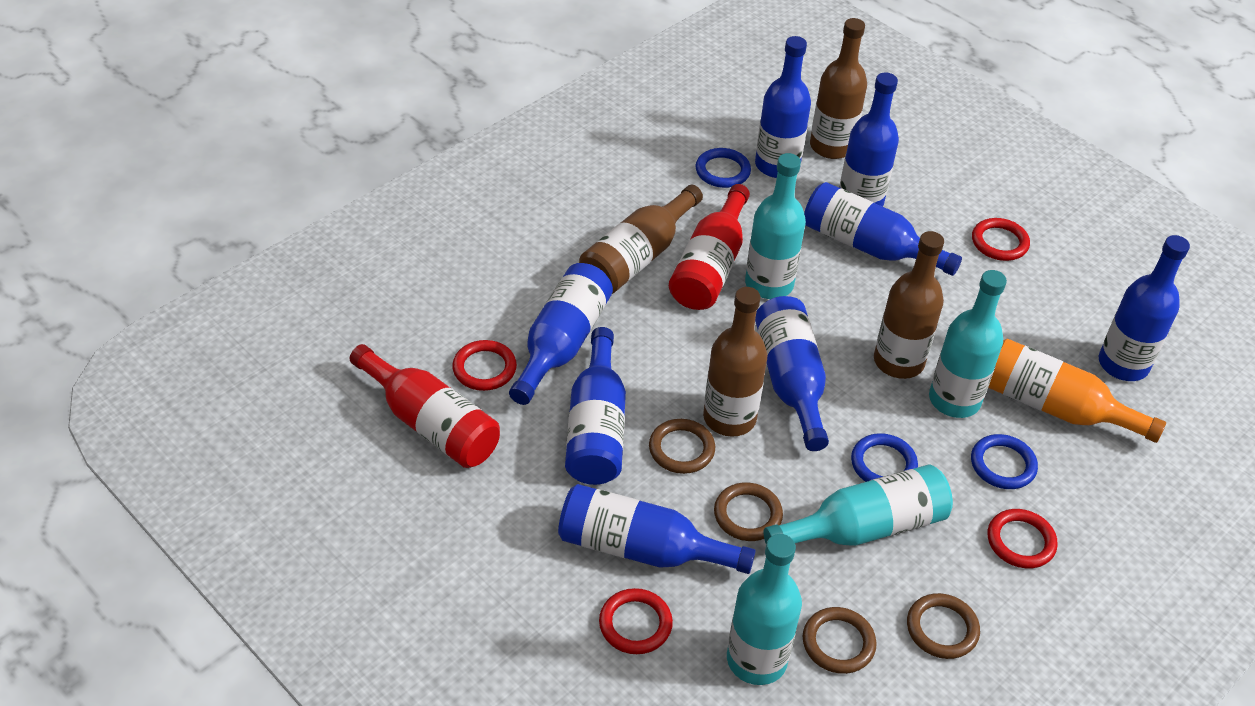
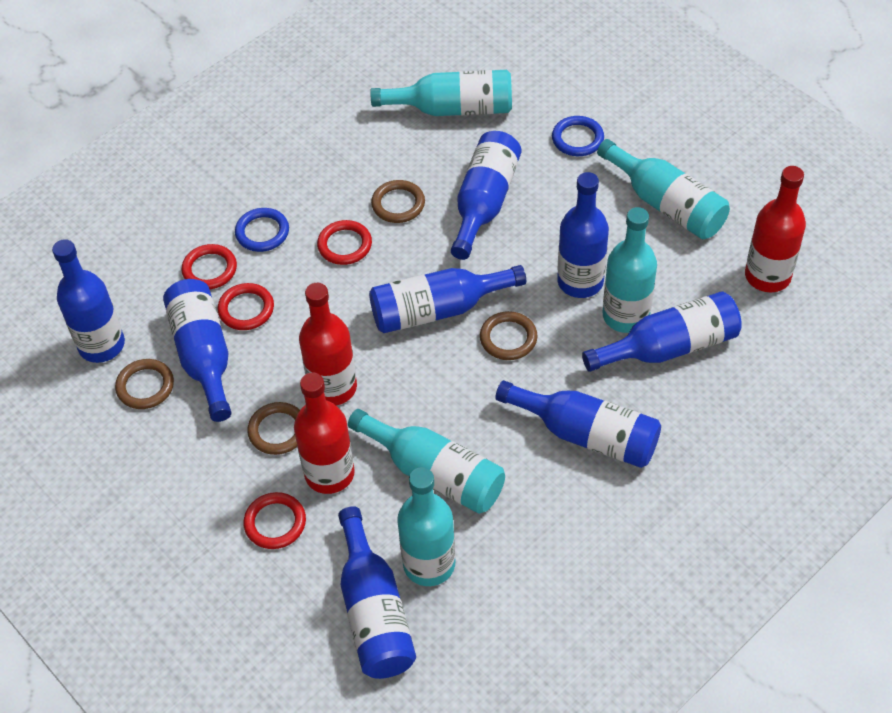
blue ring: 3 -> 2
brown bottle: 4 -> 0
orange bottle: 1 -> 0
red bottle: 2 -> 3
turquoise bottle: 4 -> 5

